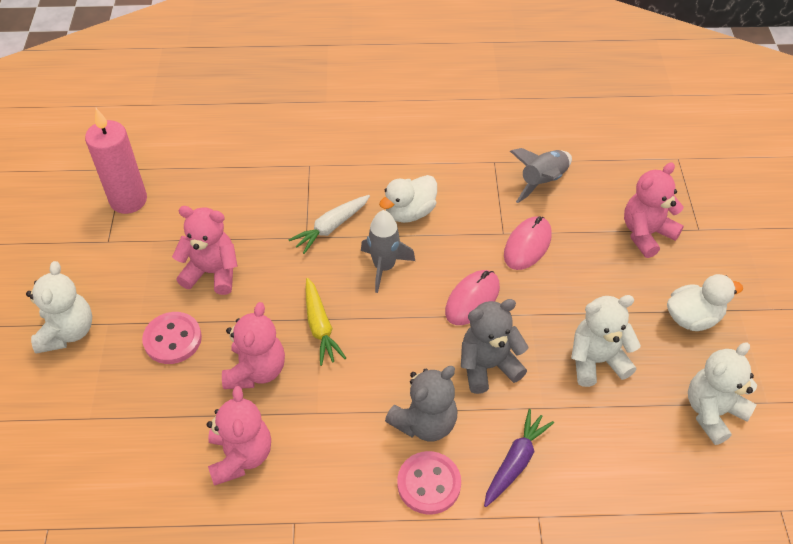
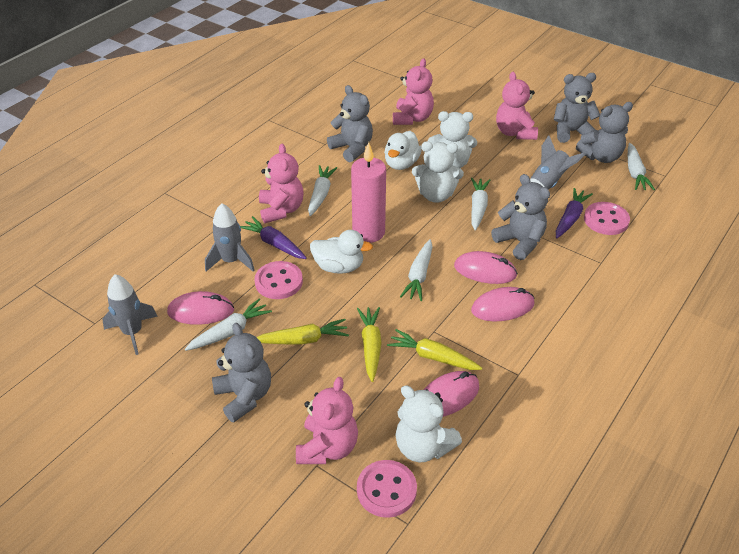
grey rocket: 2 -> 3
grey teddy bear: 2 -> 5
pink button: 2 -> 3
pink mouse: 2 -> 4
purple carrot: 1 -> 2
white carrot: 1 -> 5
yellow carrot: 1 -> 3

